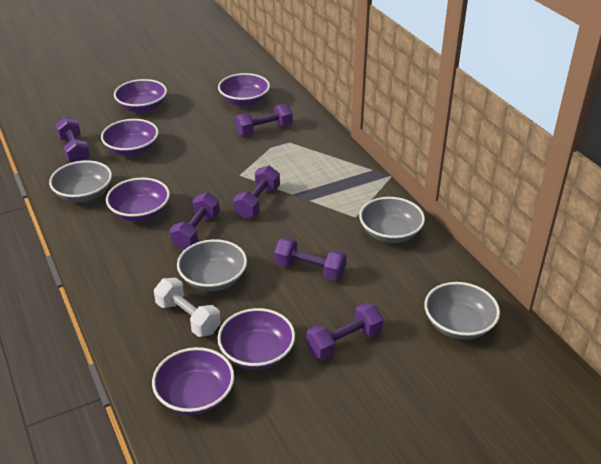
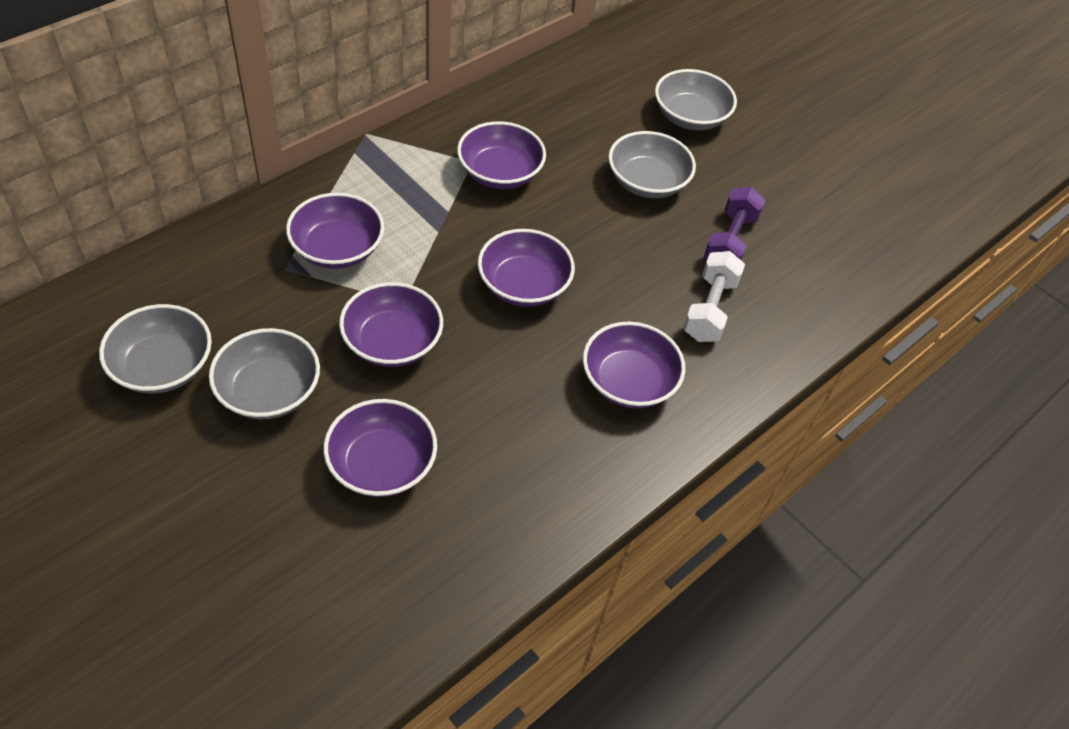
purple dumbbell: 6 -> 1

